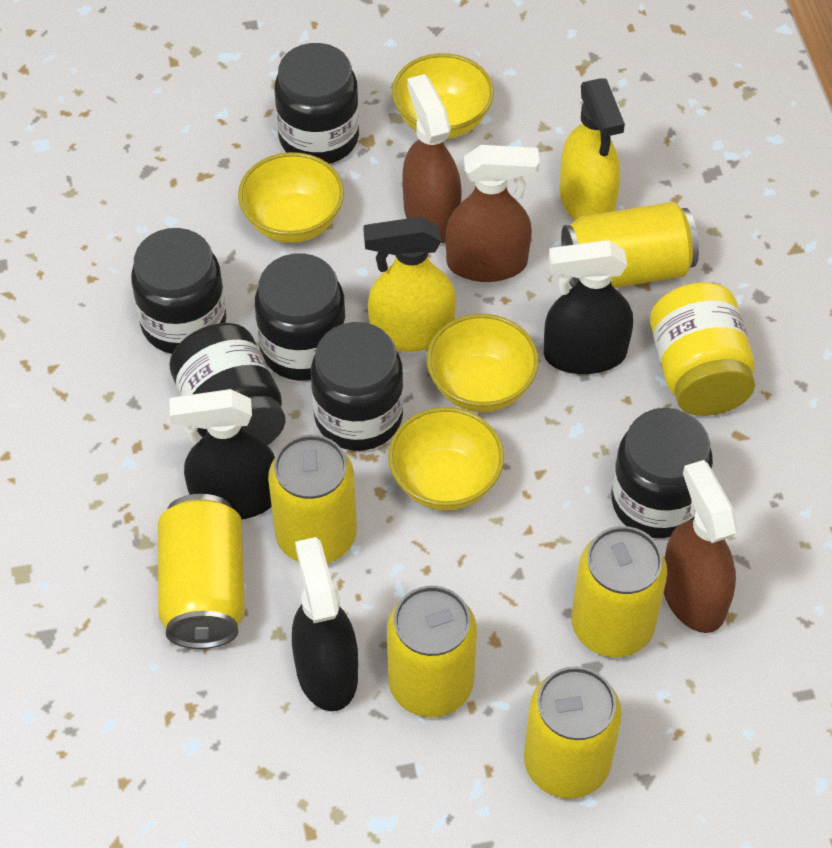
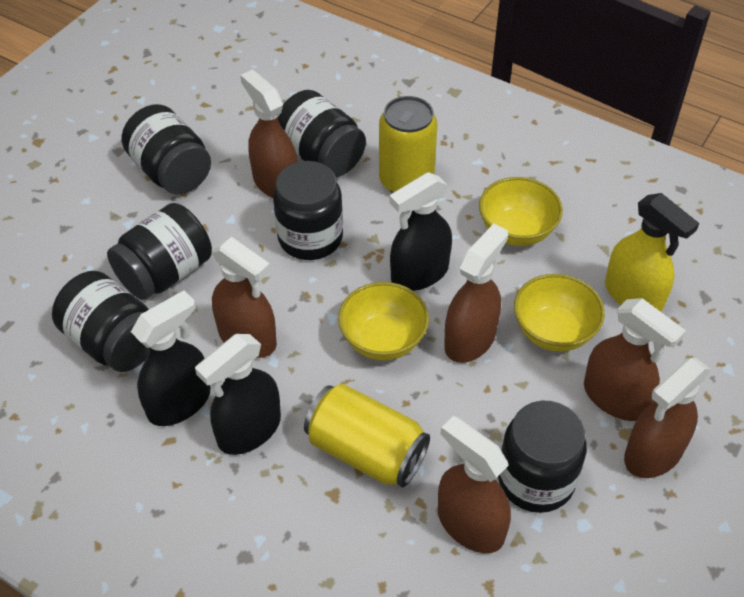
brown spray bottle: 3 -> 6
yellow bowl: 4 -> 3
yellow can: 6 -> 2
yellow jar: 1 -> 0
yellow spray bottle: 2 -> 1

